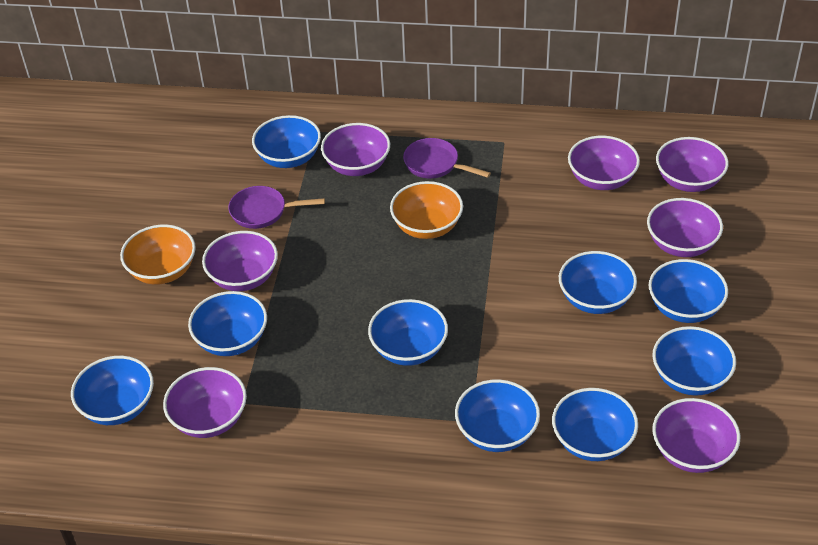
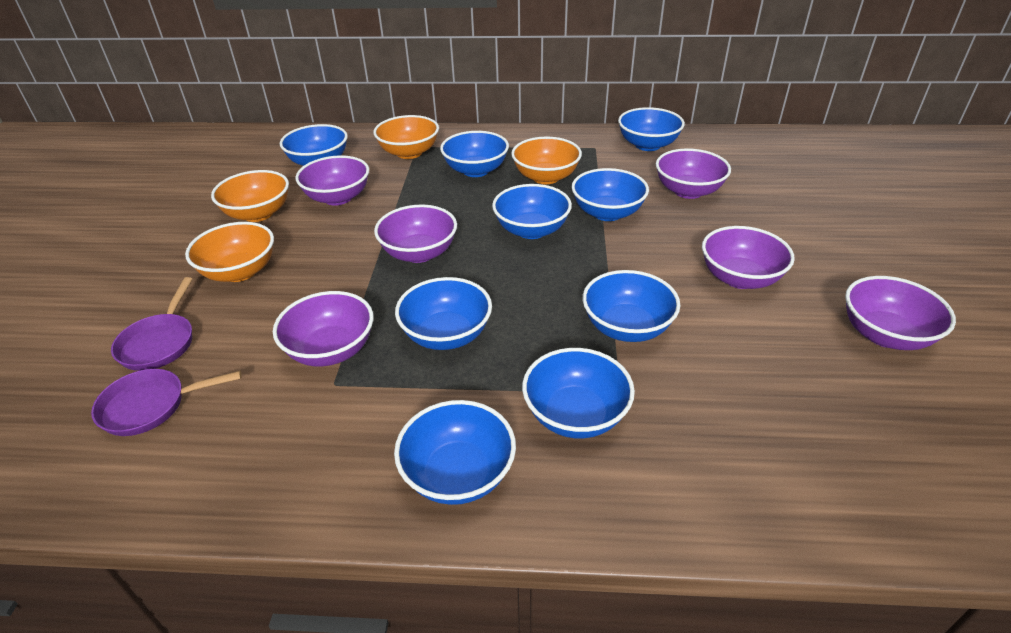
orange bowl: 2 -> 4
purple bowl: 7 -> 6

